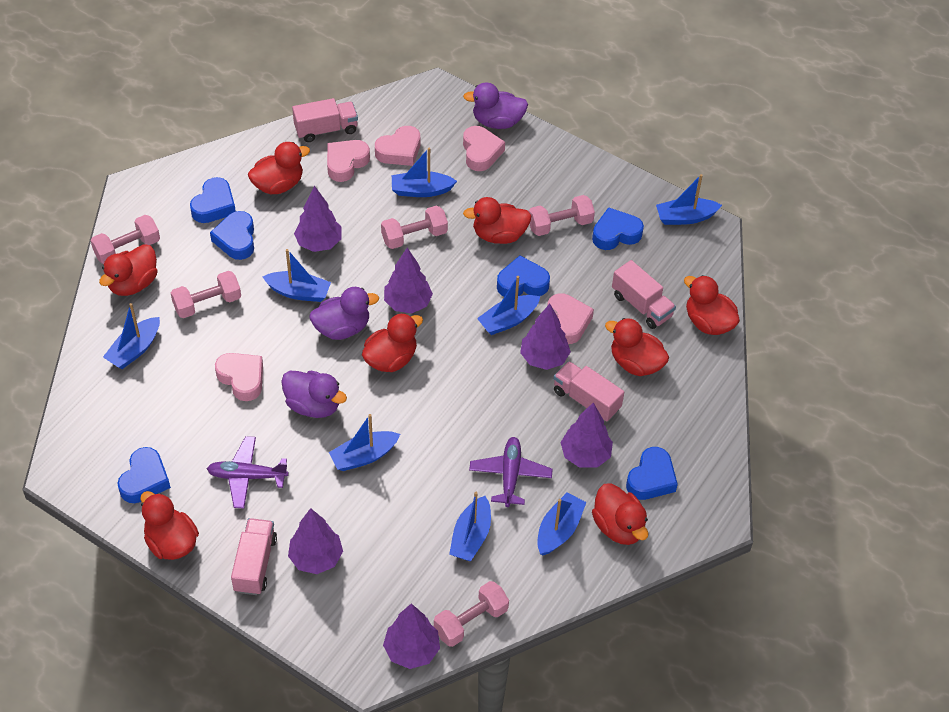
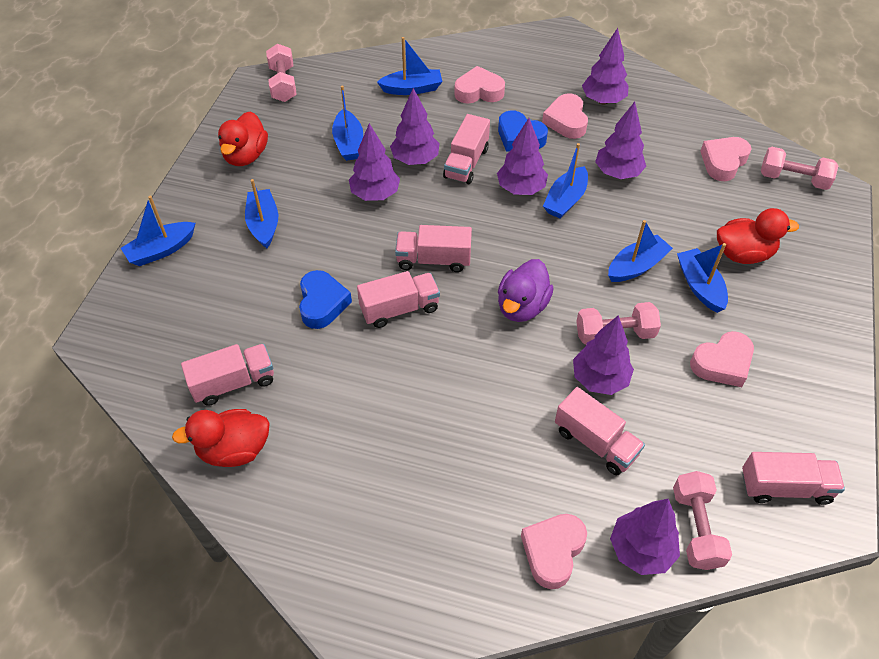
blue boat: 8 -> 7
blue heart: 6 -> 2
pink dumbbell: 5 -> 4
pink truck: 4 -> 6
purple duck: 3 -> 1
purple plane: 2 -> 0
purple tree: 6 -> 7
red duck: 8 -> 3

